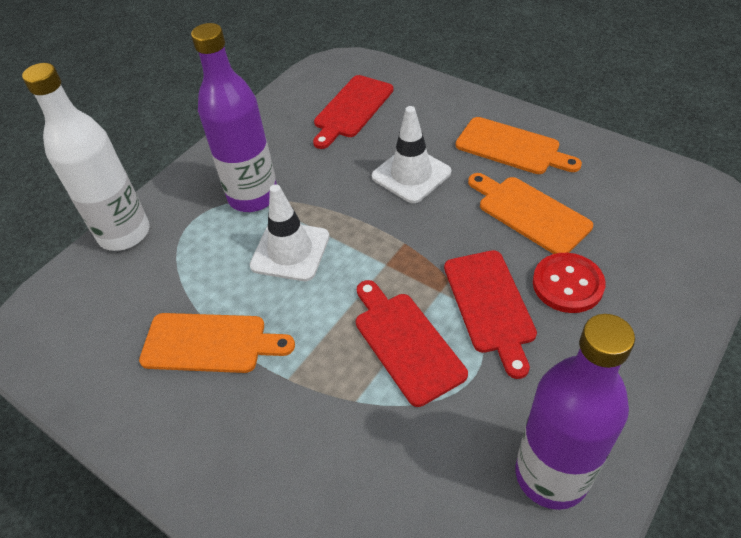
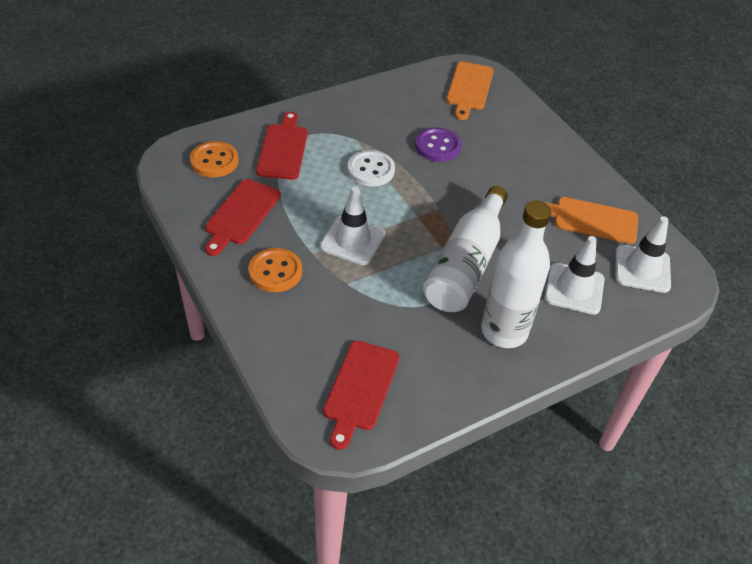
orange button: 0 -> 2
orange cutting board: 3 -> 2
purple bottle: 2 -> 0
purple button: 0 -> 1
red button: 1 -> 0
white bottle: 1 -> 2
white button: 0 -> 1
white traffic cone: 2 -> 3

